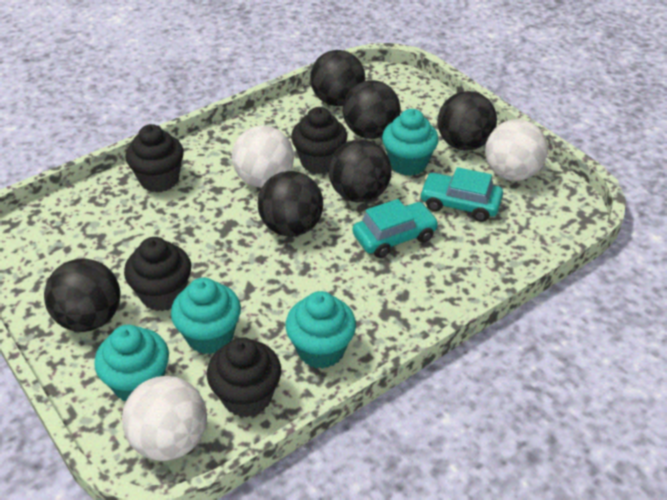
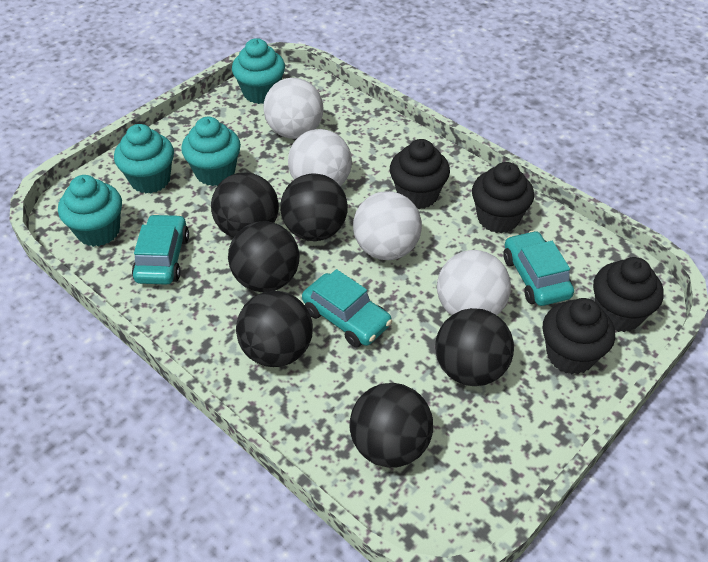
turquoise car: 2 -> 3
white ball: 3 -> 4

